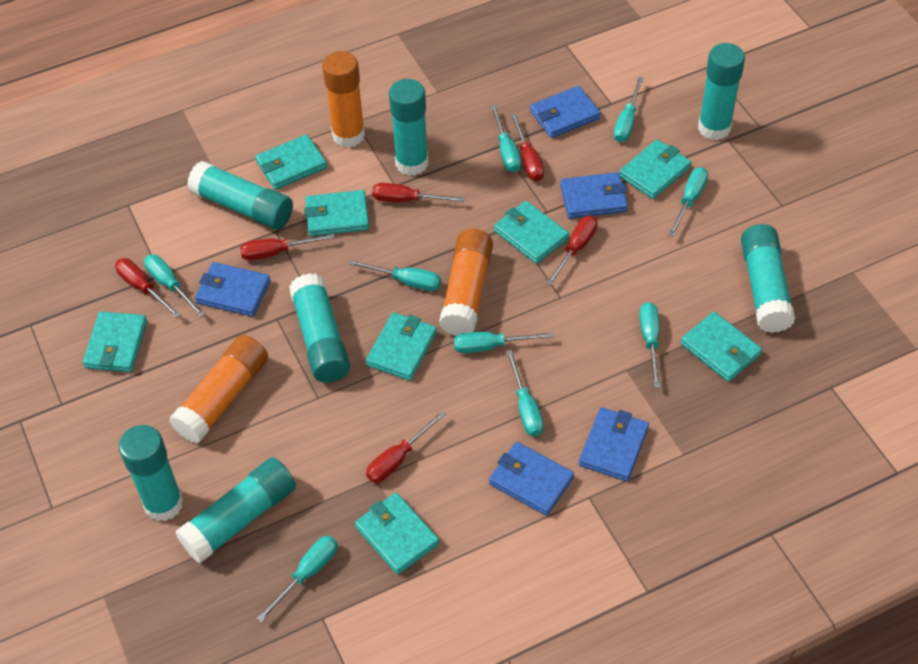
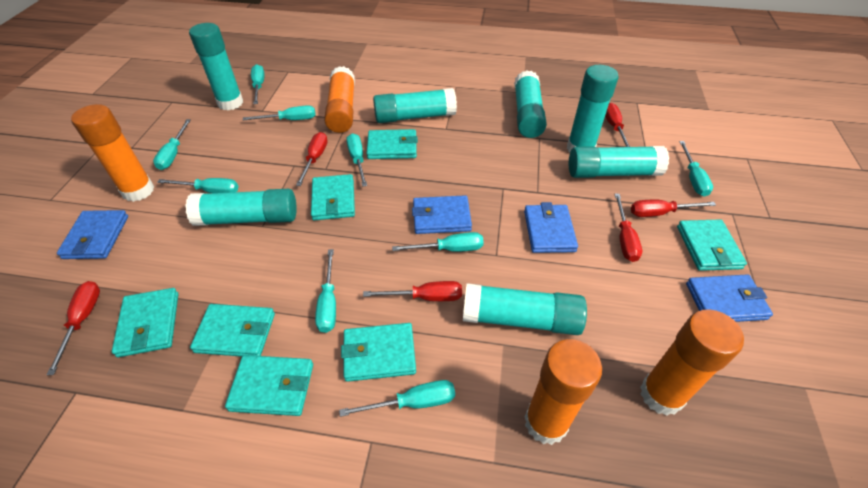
blue wallet: 5 -> 4
orange glue stick: 3 -> 4
turquoise wallet: 8 -> 7

